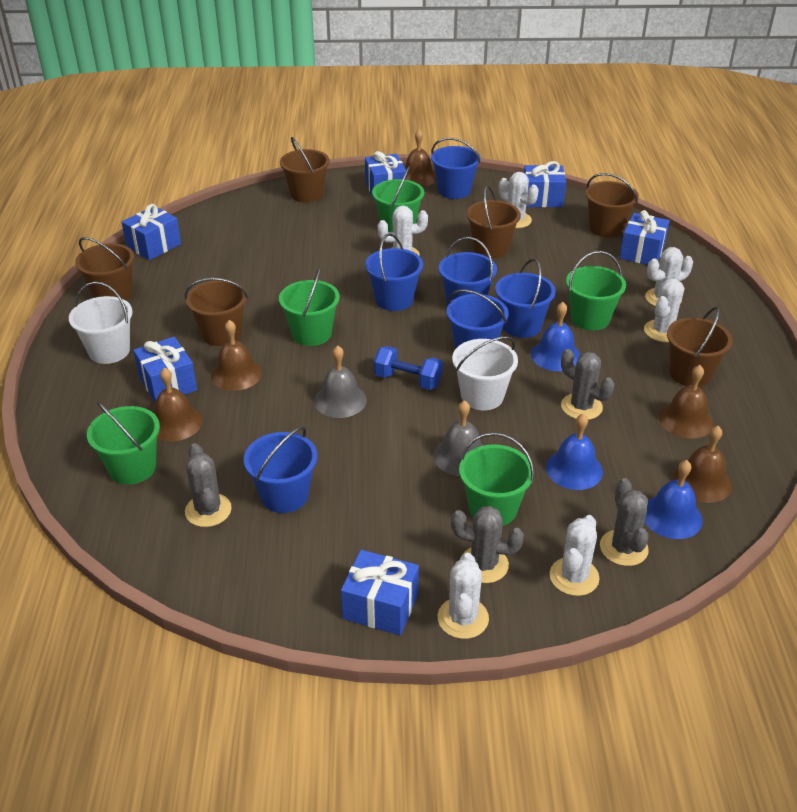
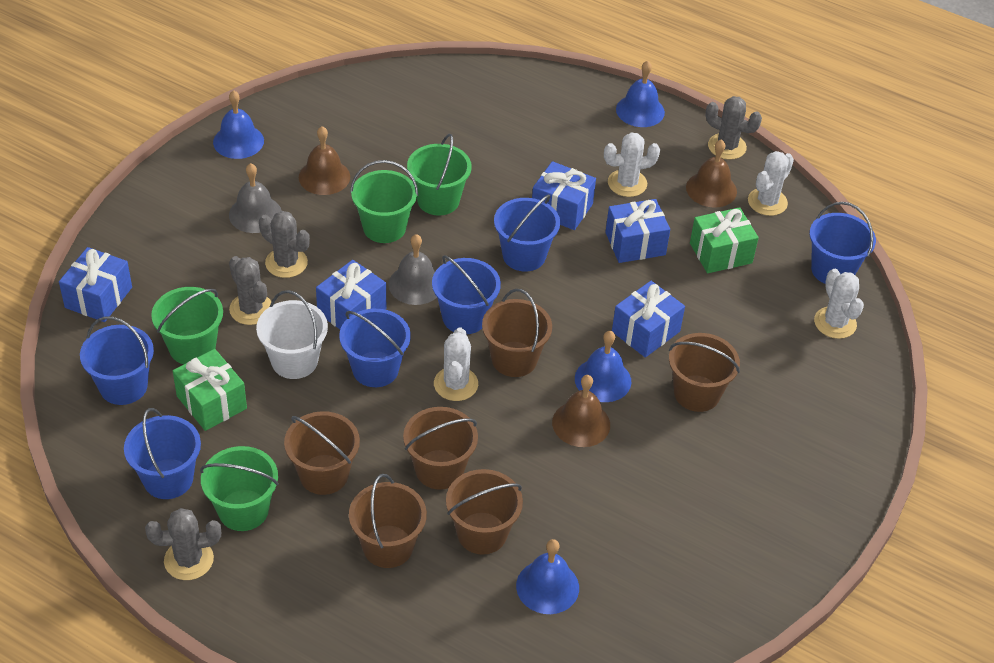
blue bell: 3 -> 4
blue dumbbell: 1 -> 0
blue gift: 6 -> 5
brown bell: 5 -> 3
green bucket: 5 -> 4
green gift: 0 -> 2
white bucket: 2 -> 1
white cactus: 6 -> 4

